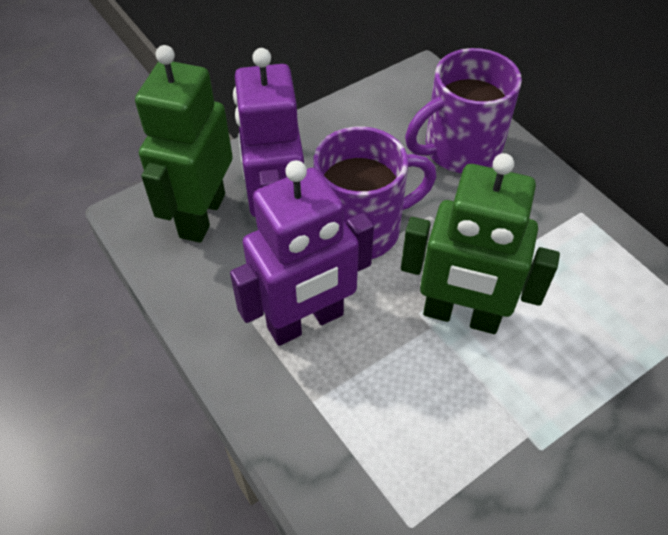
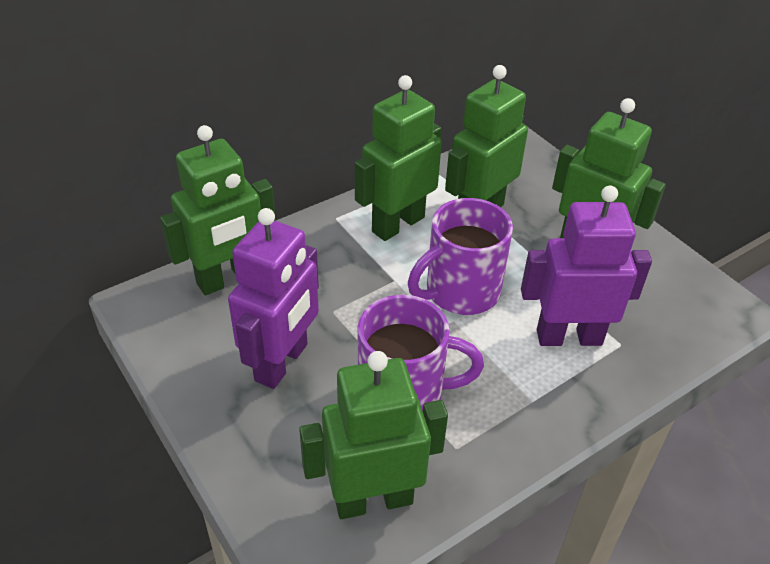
green robot: 2 -> 5

